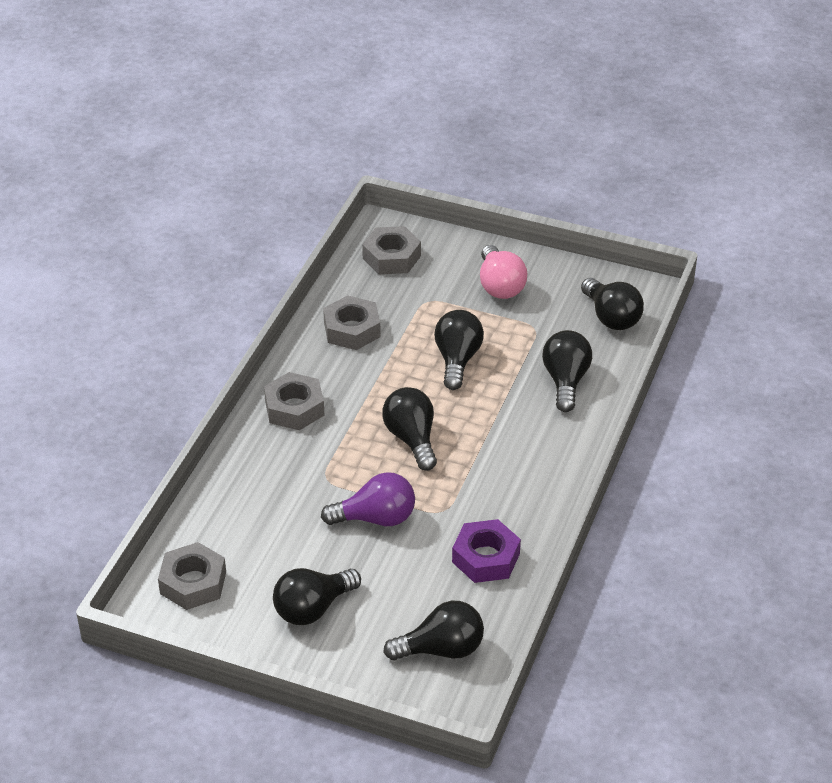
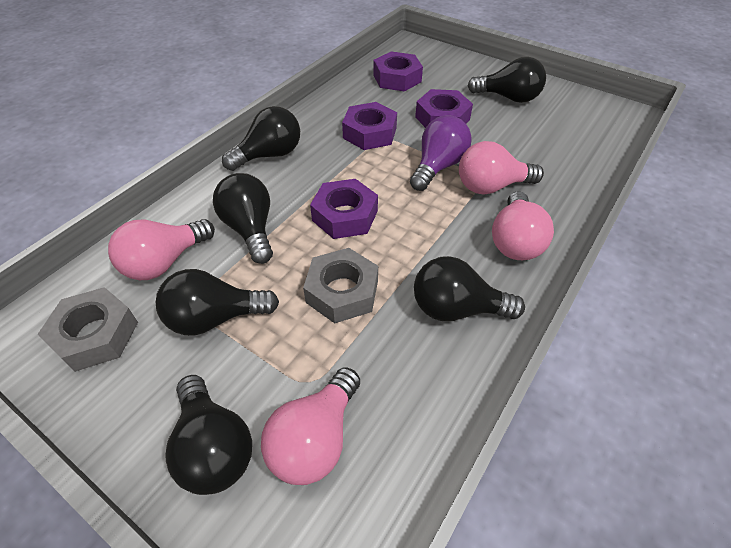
grey nut: 4 -> 2
pink light bulb: 1 -> 4
purple nut: 1 -> 4

